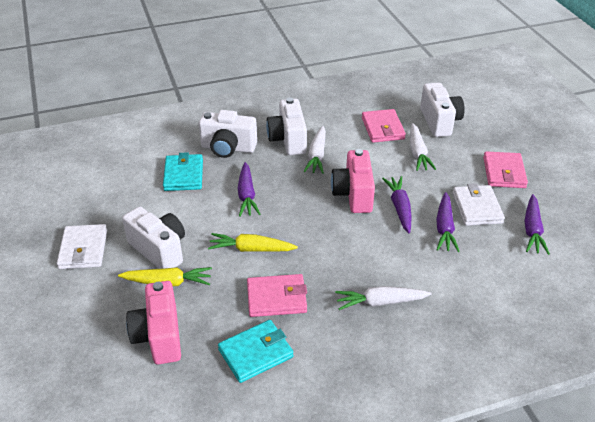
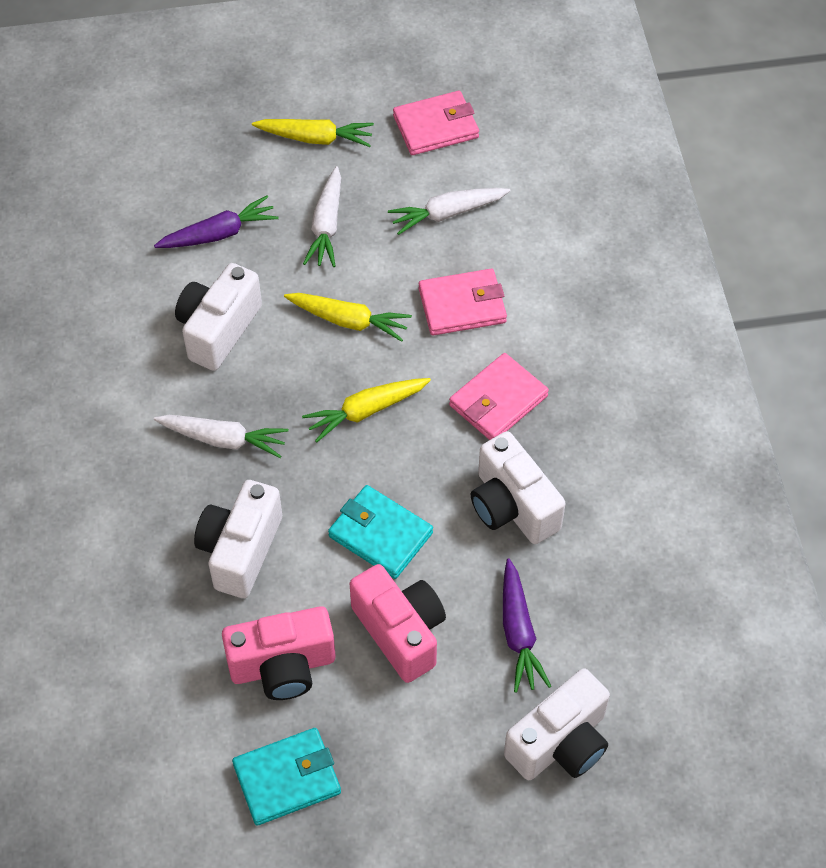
purple carrot: 4 -> 2
white wallet: 2 -> 0
yellow carrot: 2 -> 3

